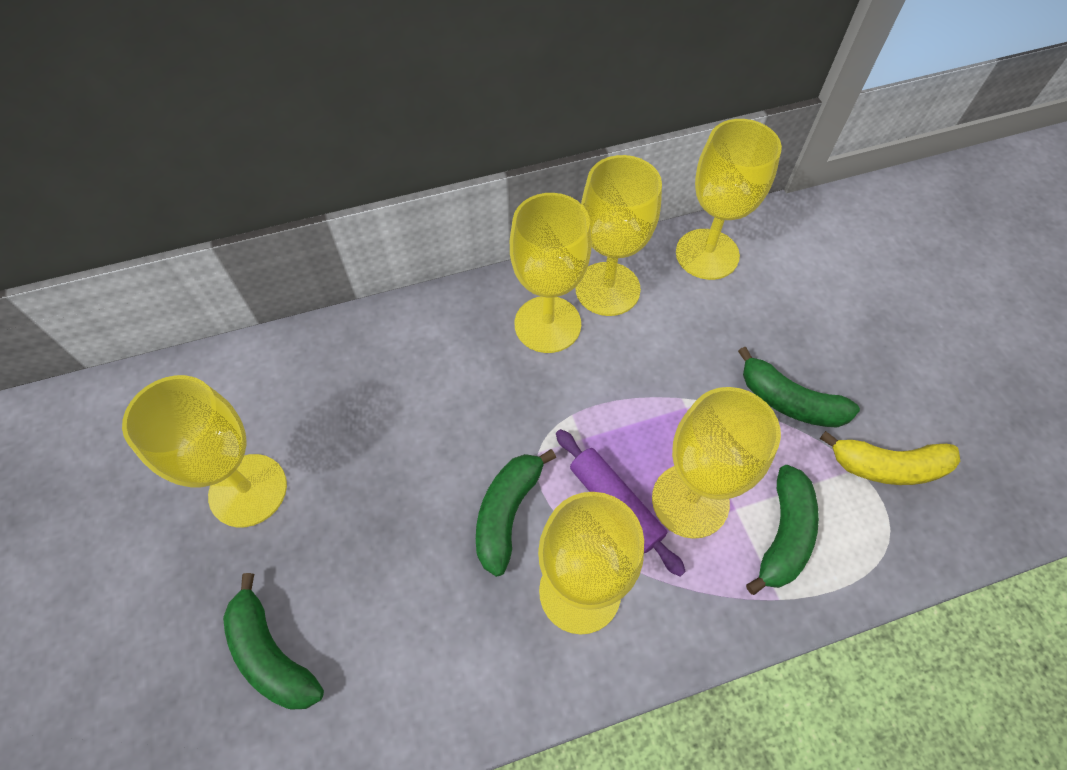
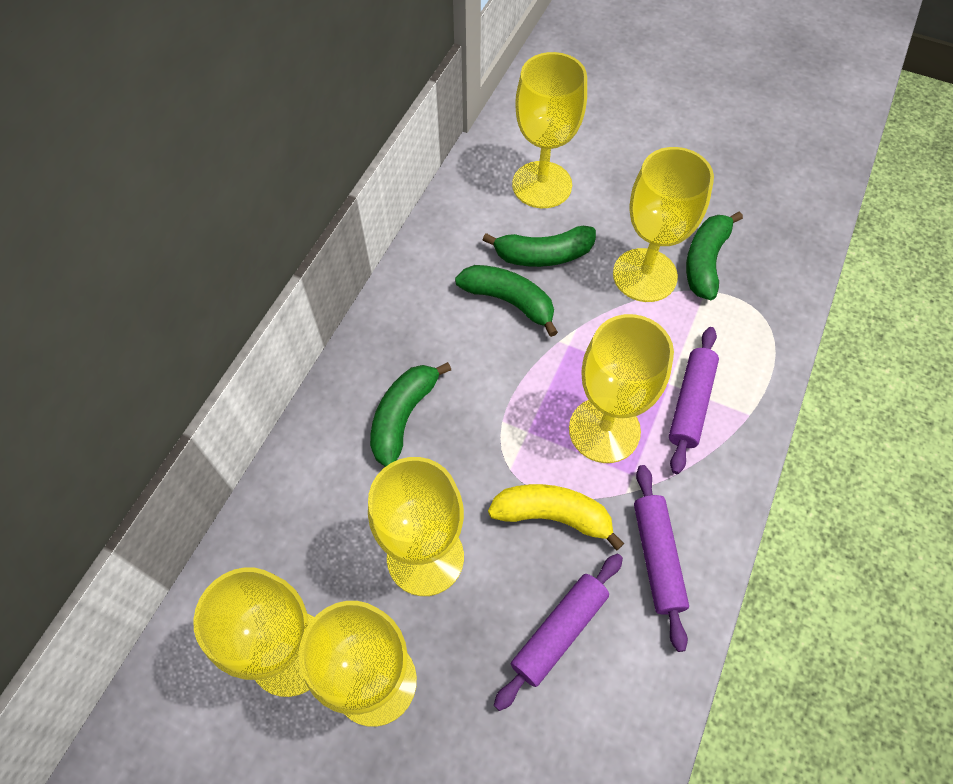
purple rolling pin: 1 -> 3

